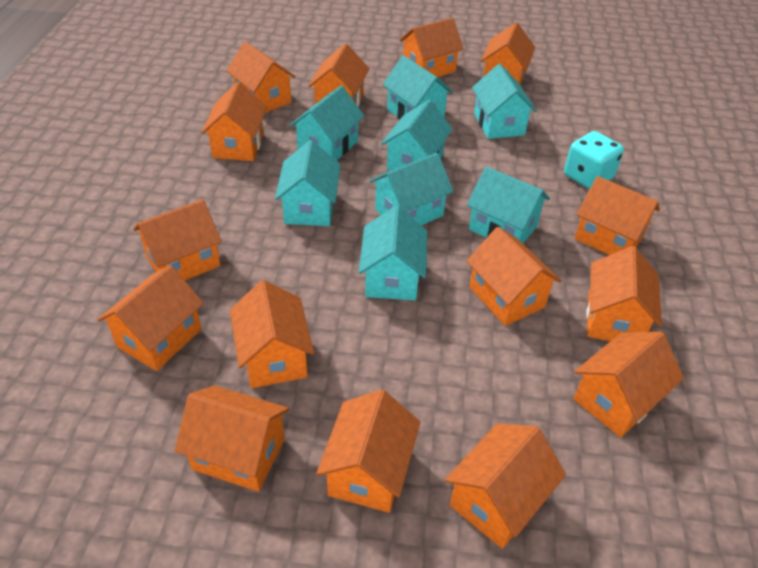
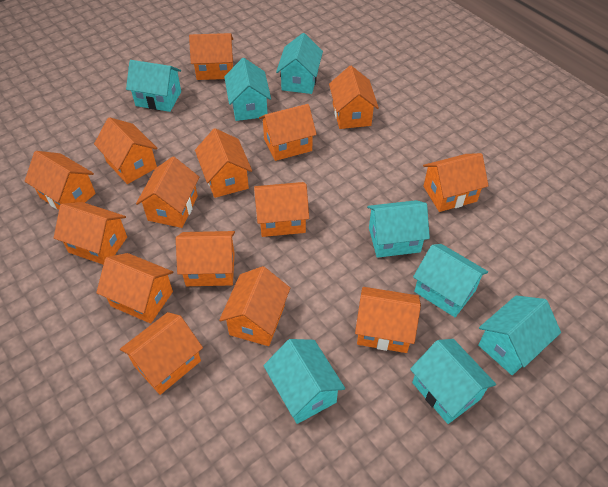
turquoise dice: 1 -> 0

